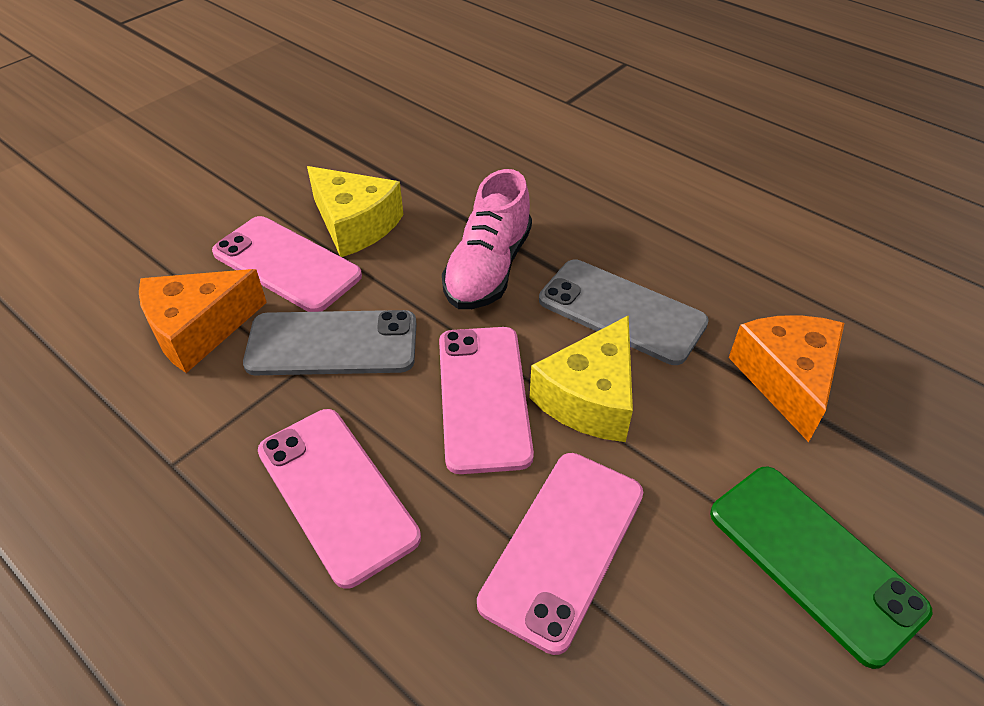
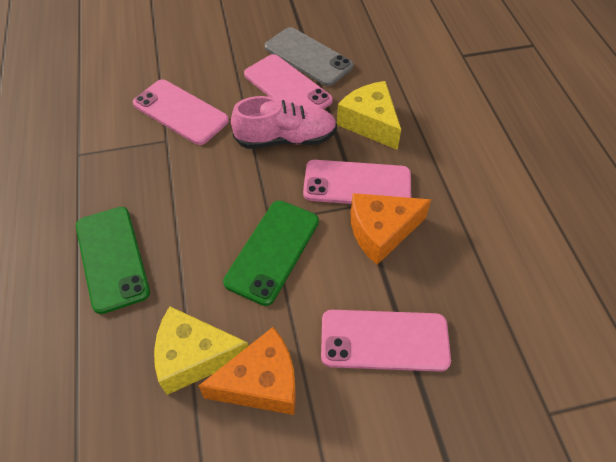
green phone: 1 -> 2
grey phone: 2 -> 1

